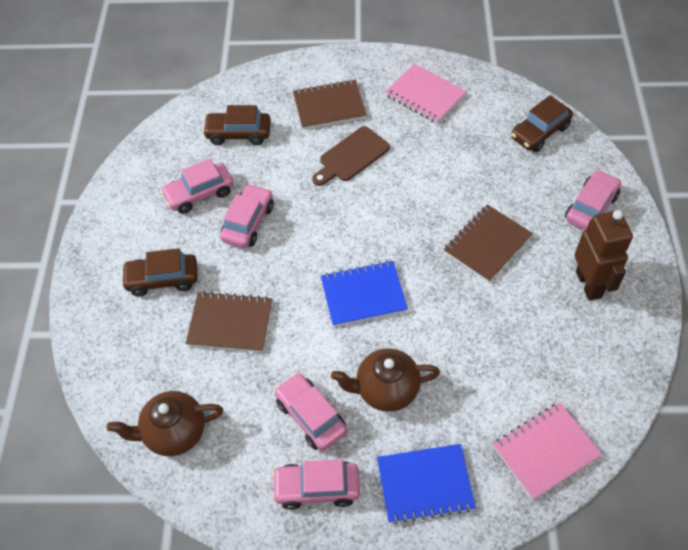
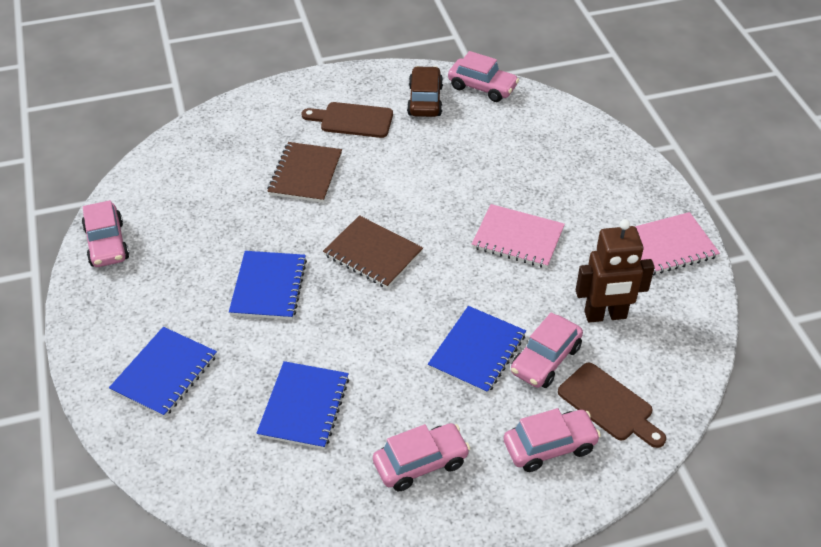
blue notebook: 2 -> 4
brown car: 3 -> 1
brown cutting board: 1 -> 2
brown notebook: 3 -> 2
brown teapot: 2 -> 0

